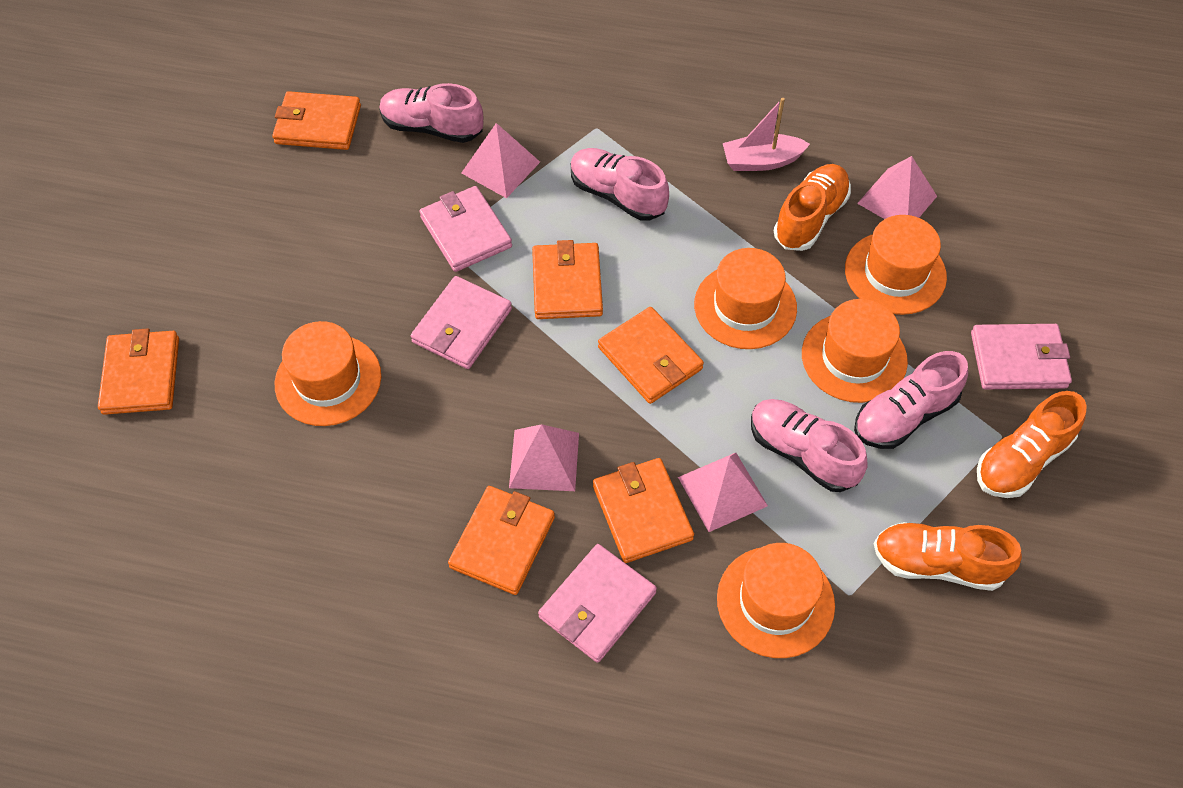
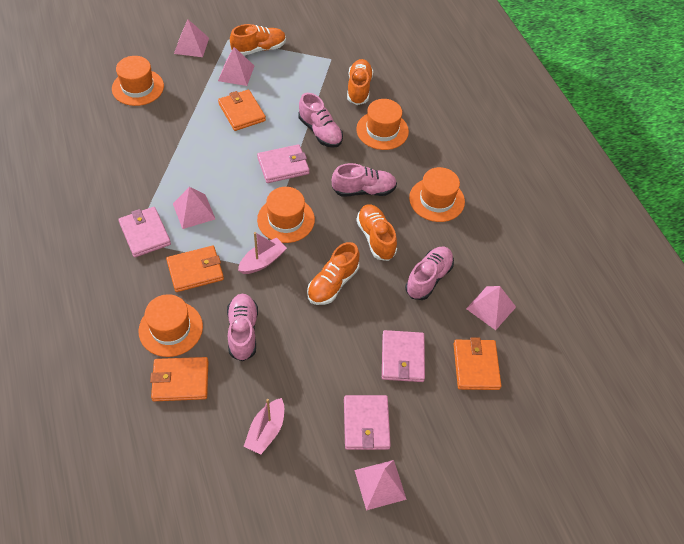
orange shoe: 3 -> 4
orange wallet: 6 -> 4
pink boat: 1 -> 2
pink pyramid: 4 -> 5

